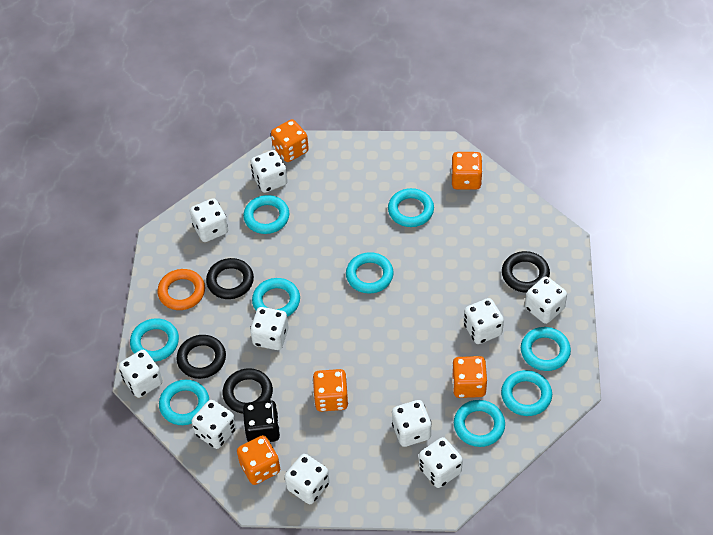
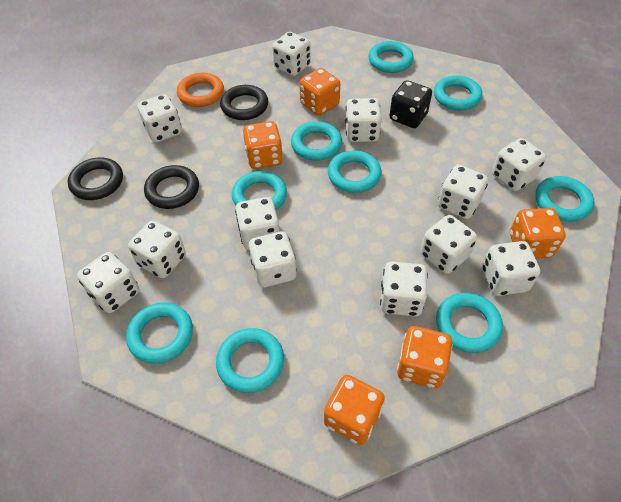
black ring: 4 -> 3
white dice: 10 -> 12

